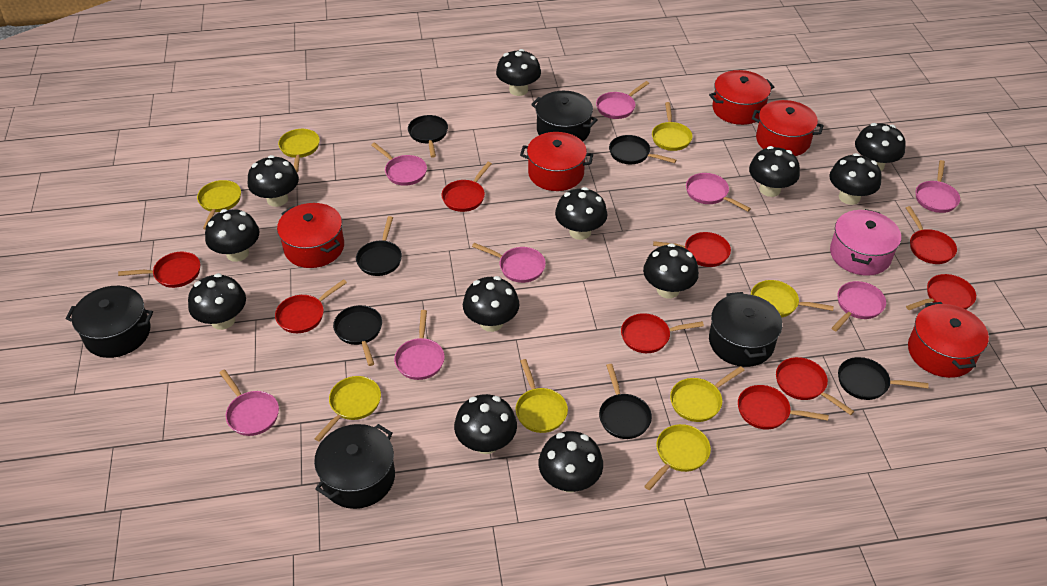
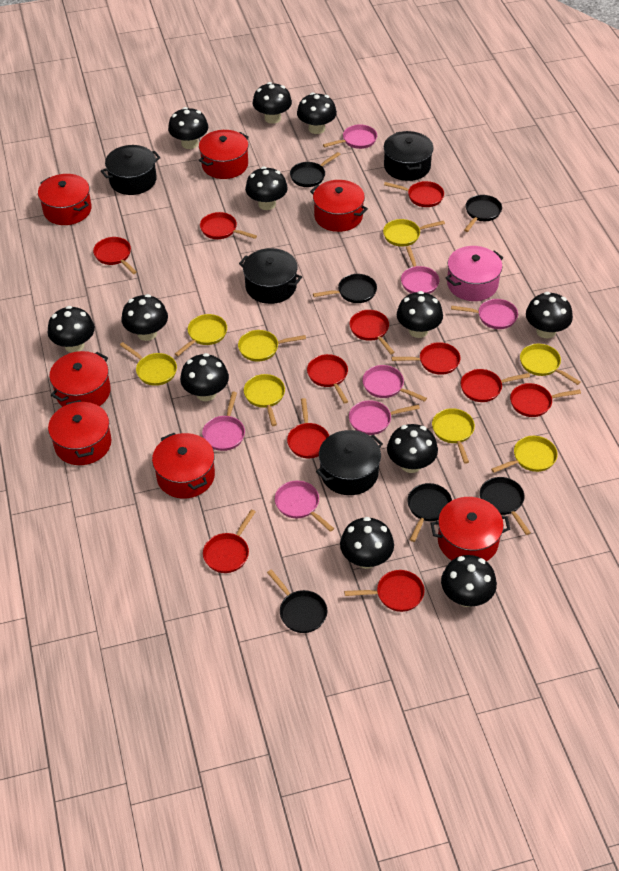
pink pan: 8 -> 7
red pan: 9 -> 11
red pot: 5 -> 7

